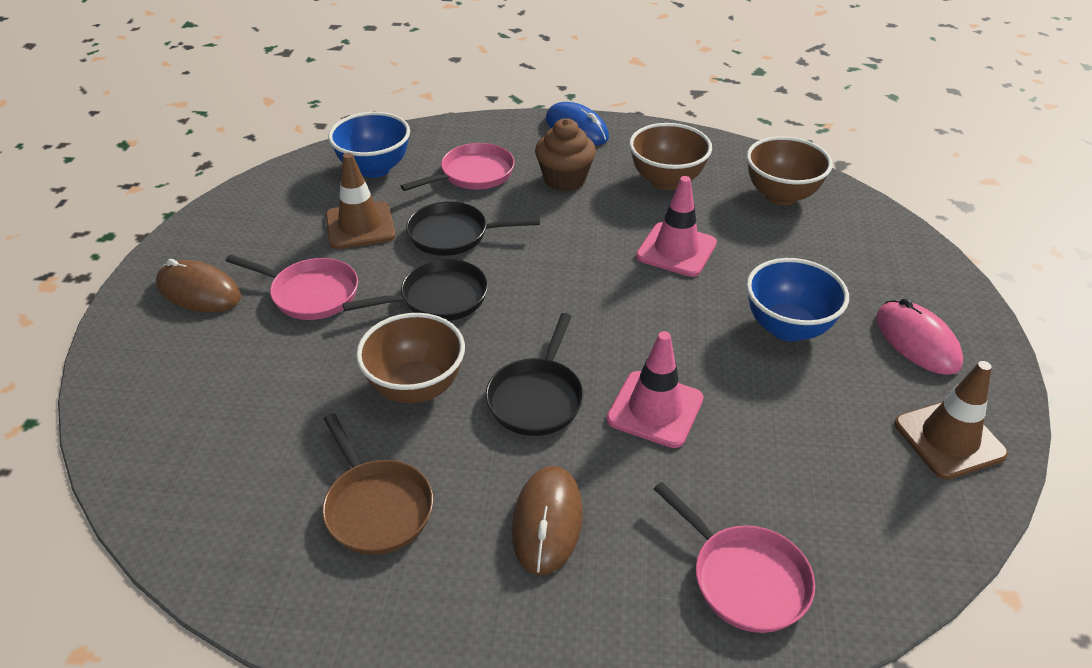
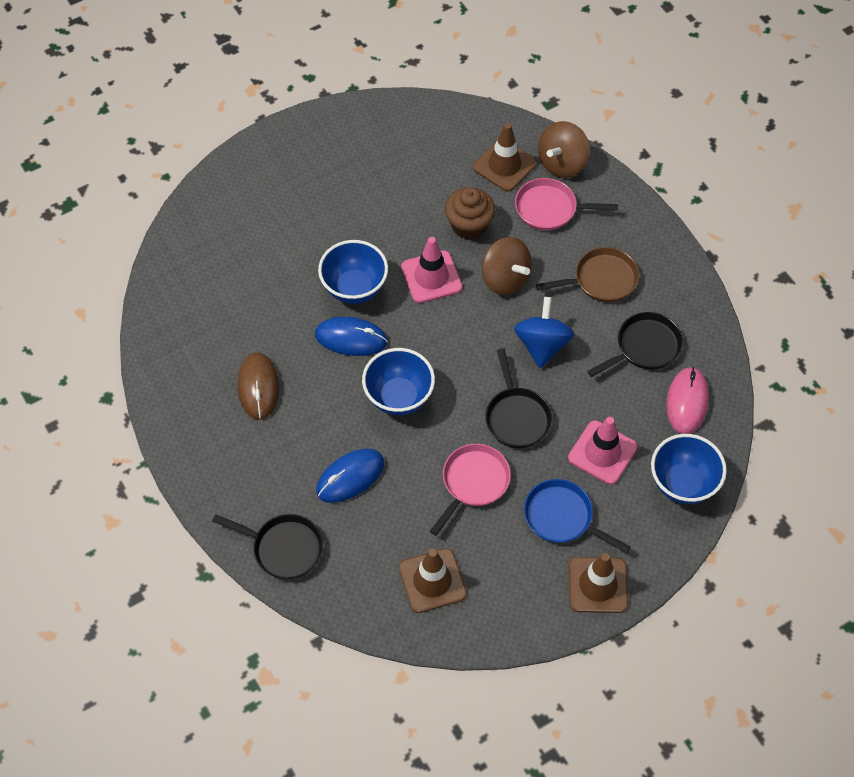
blue bowl: 2 -> 3
blue mouse: 1 -> 2
blue pan: 0 -> 1
blue spinning top: 0 -> 1
brown bowl: 3 -> 0
brown mouse: 2 -> 1
brown spinning top: 0 -> 2
brown traffic cone: 2 -> 3
pink pan: 3 -> 2

